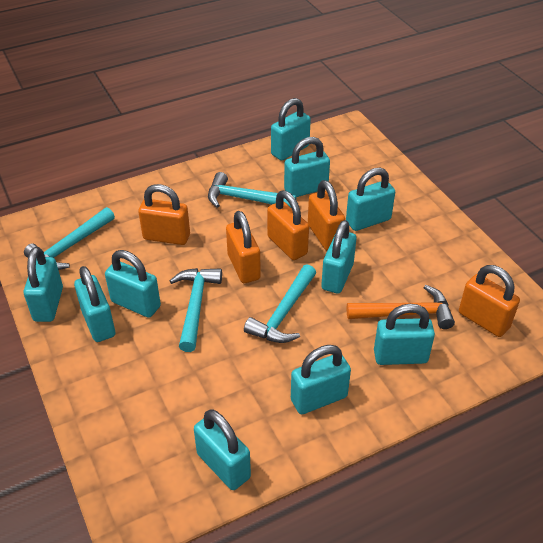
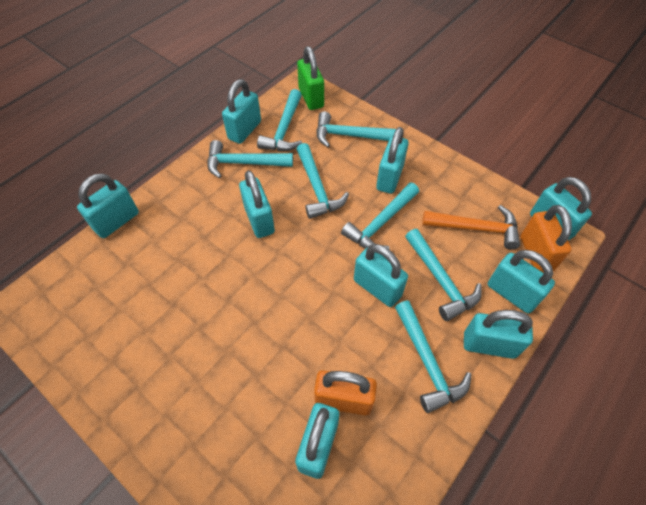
green padlock: 0 -> 1
orange padlock: 5 -> 2
turquoise hammer: 4 -> 7
turquoise padlock: 10 -> 9

